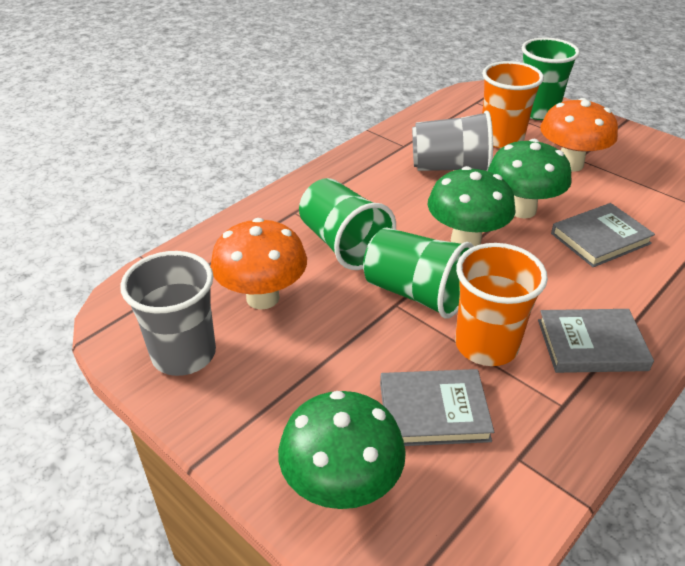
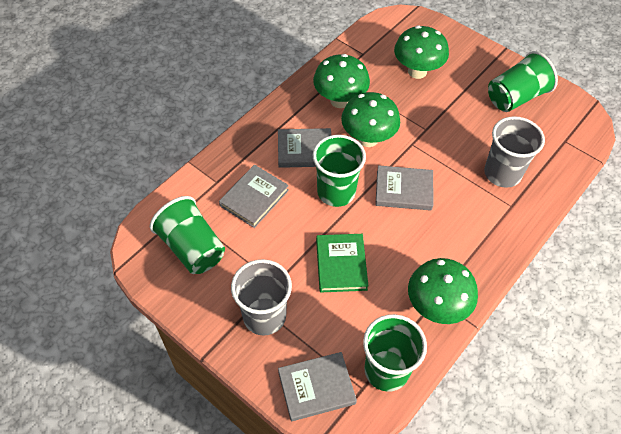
green book: 0 -> 1
green cup: 3 -> 4
green mushroom: 3 -> 4
grey book: 3 -> 4
orange cup: 2 -> 0
orange mushroom: 2 -> 0

